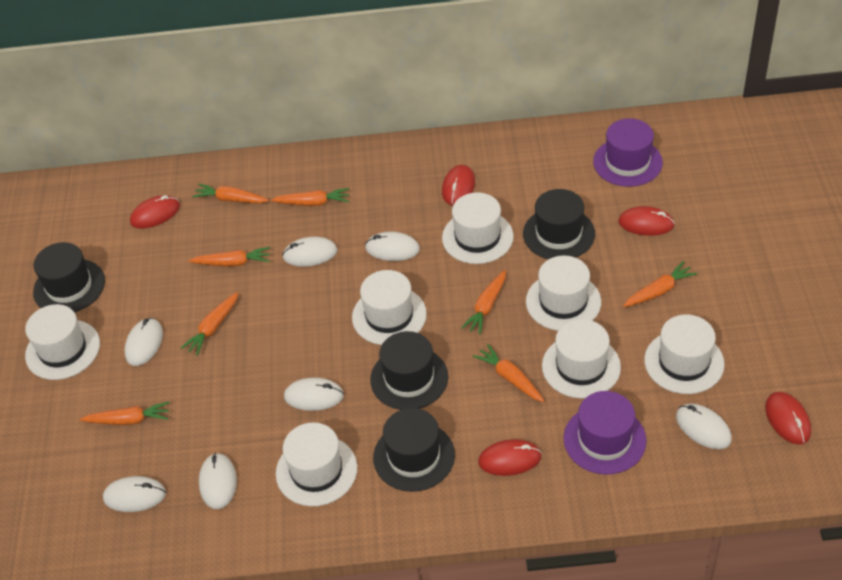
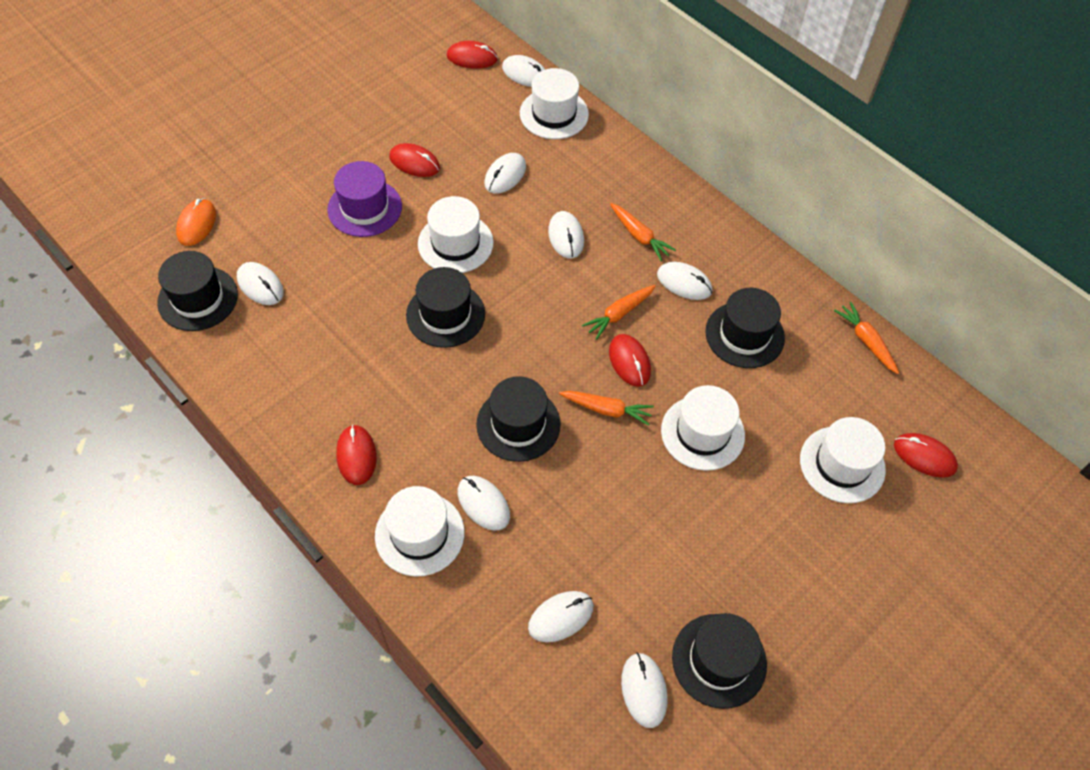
black hat: 4 -> 5
orange carrot: 8 -> 4
orange mouse: 0 -> 1
purple hat: 2 -> 1
white hat: 7 -> 5
white mouse: 7 -> 8

